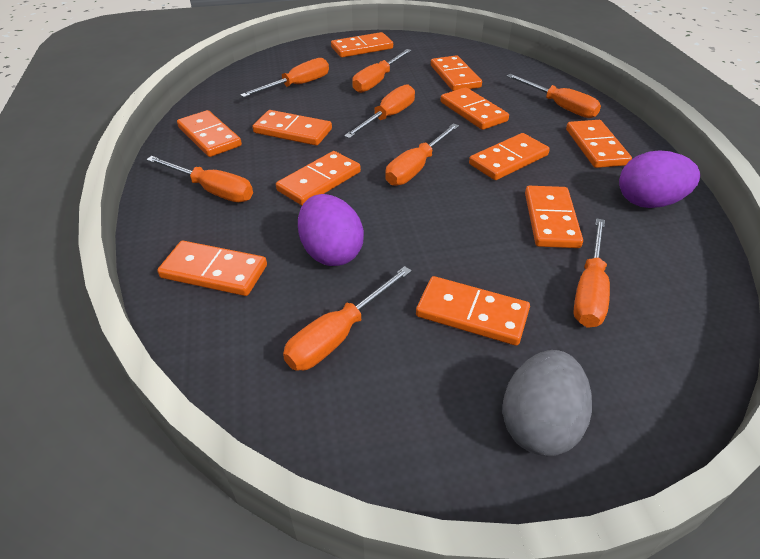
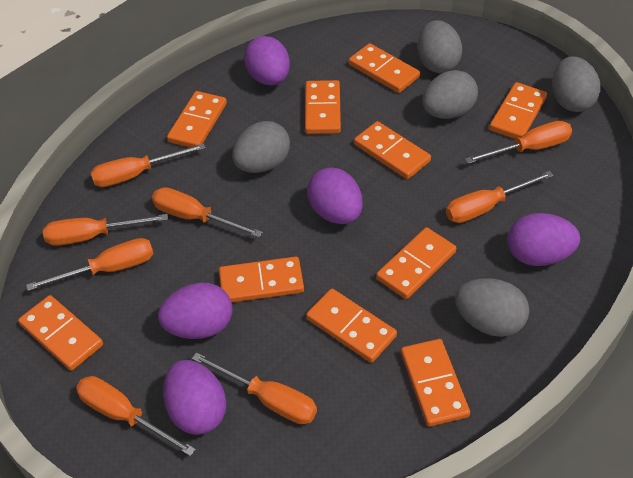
grey egg: 1 -> 5
orange domino: 11 -> 10
purple egg: 2 -> 5

